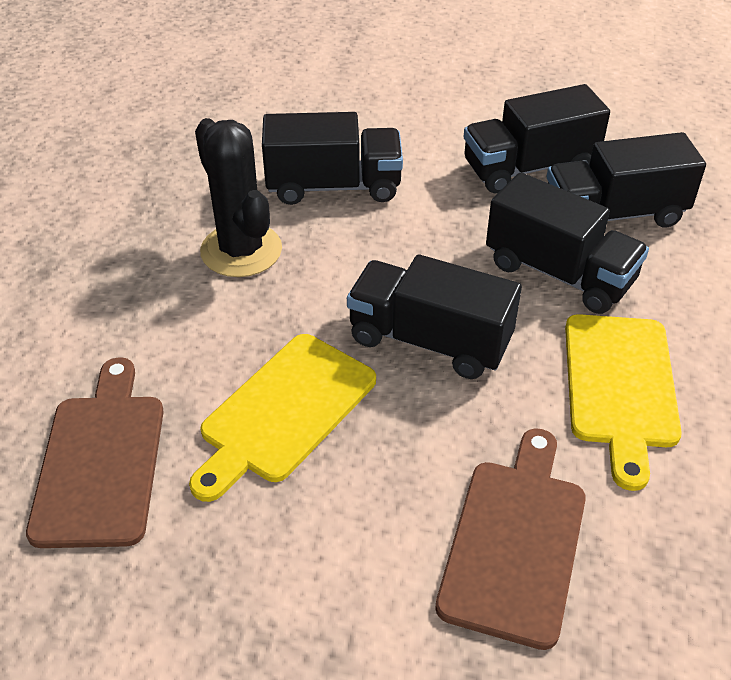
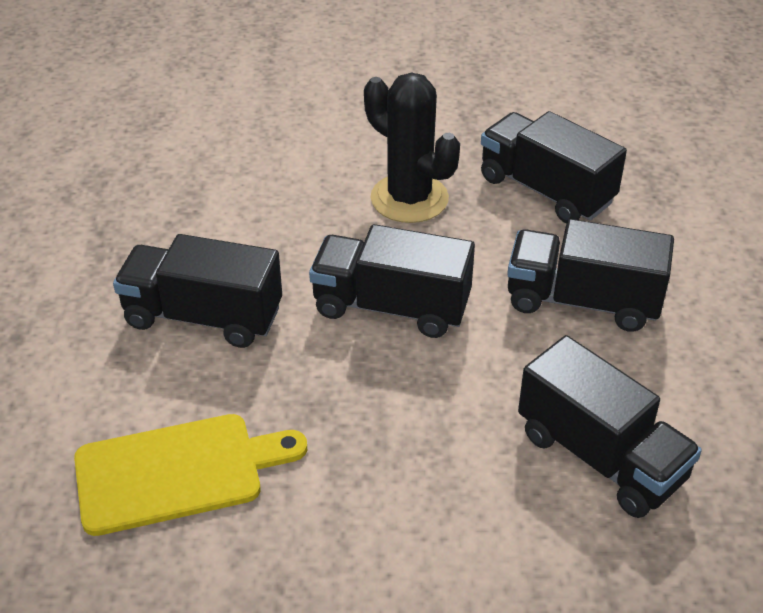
brown cutting board: 2 -> 0
yellow cutting board: 2 -> 1

